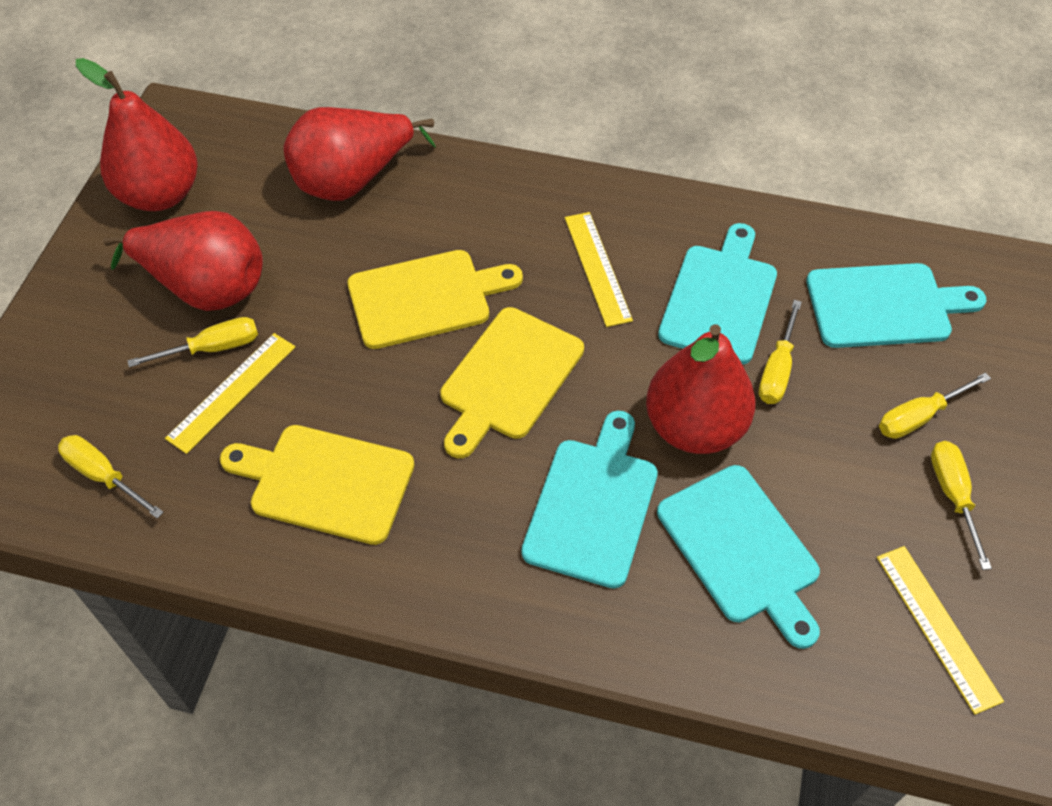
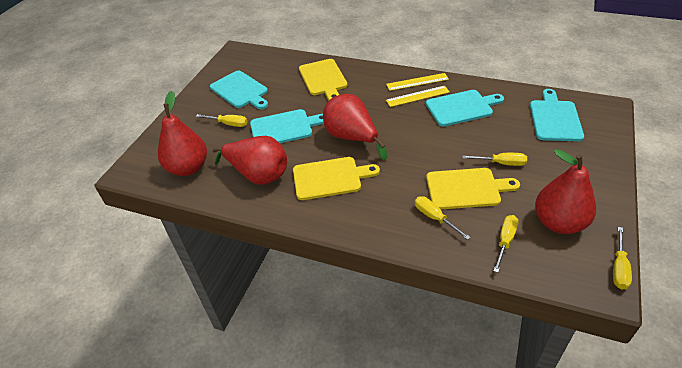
yellow ruler: 3 -> 2

